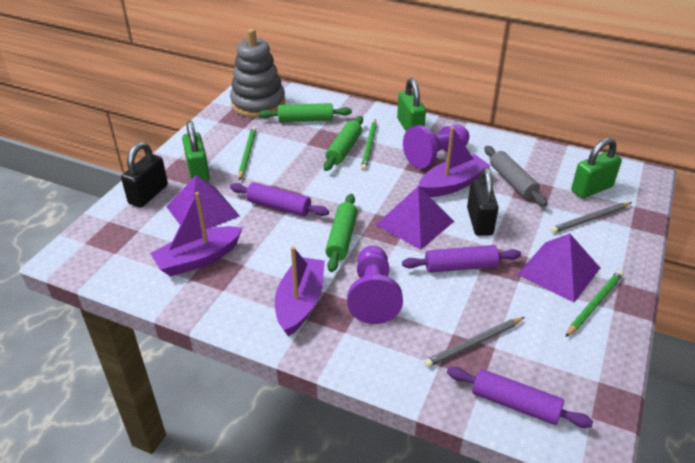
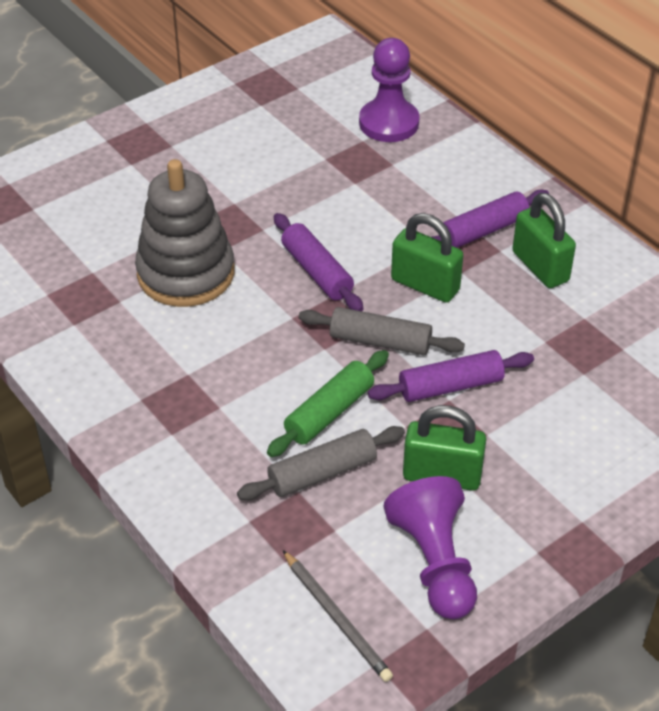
black padlock: 2 -> 0
green pencil: 3 -> 0
green rolling pin: 3 -> 1
grey pencil: 2 -> 1
grey rolling pin: 1 -> 2
purple boat: 3 -> 0
purple pyramid: 3 -> 0

